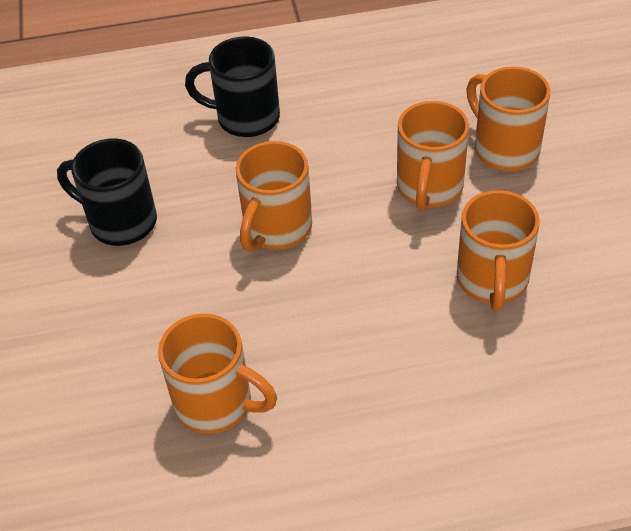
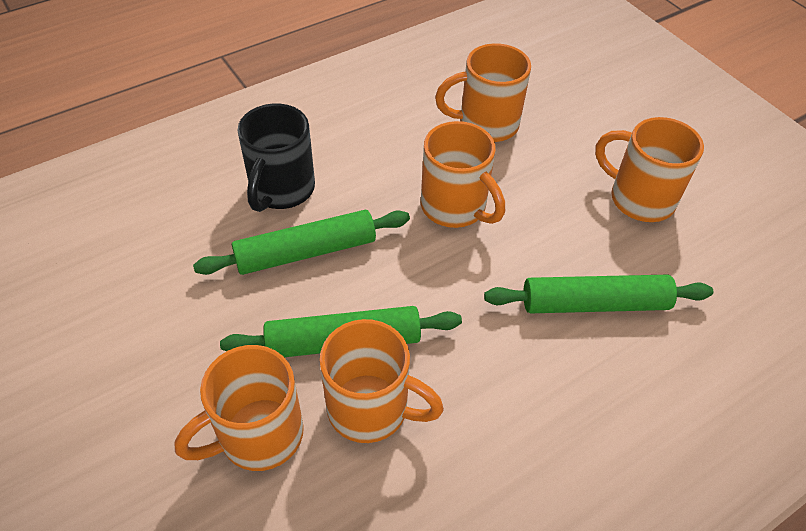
black mug: 2 -> 1
green rolling pin: 0 -> 3

